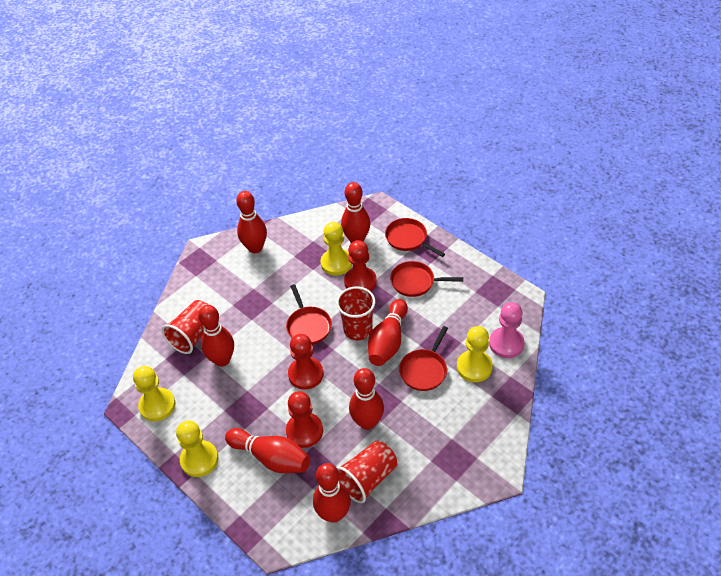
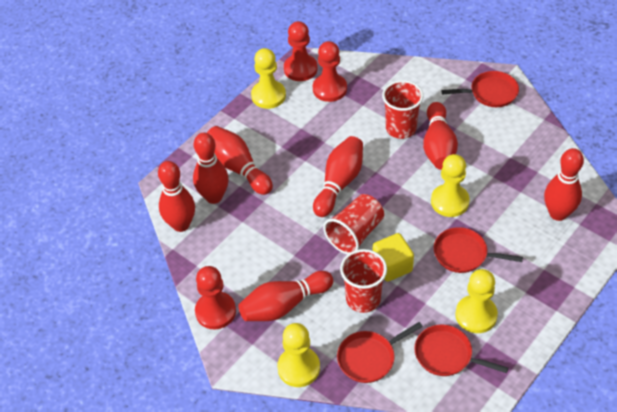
pink pawn: 1 -> 0
yellow cube: 0 -> 1

